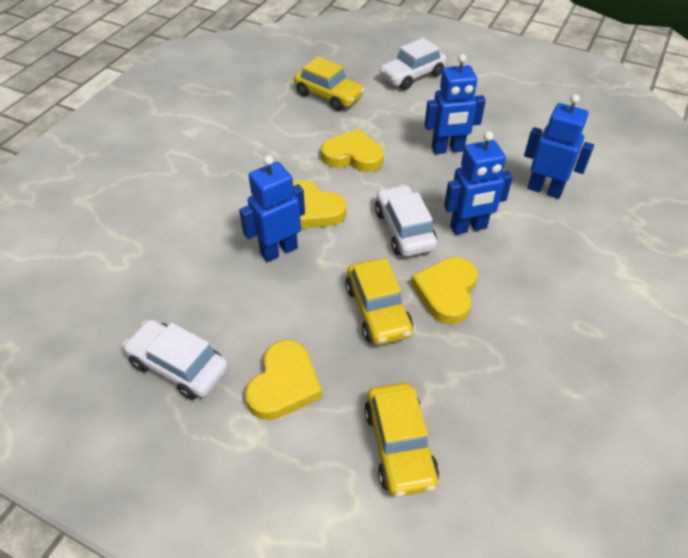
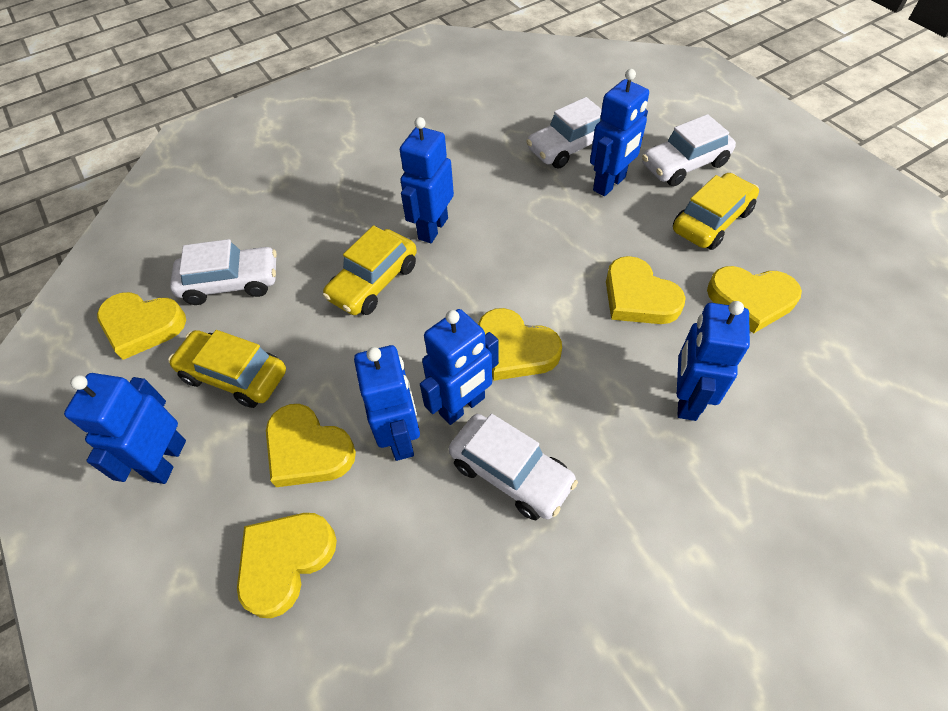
blue robot: 4 -> 6
white car: 3 -> 4
yellow heart: 4 -> 6

